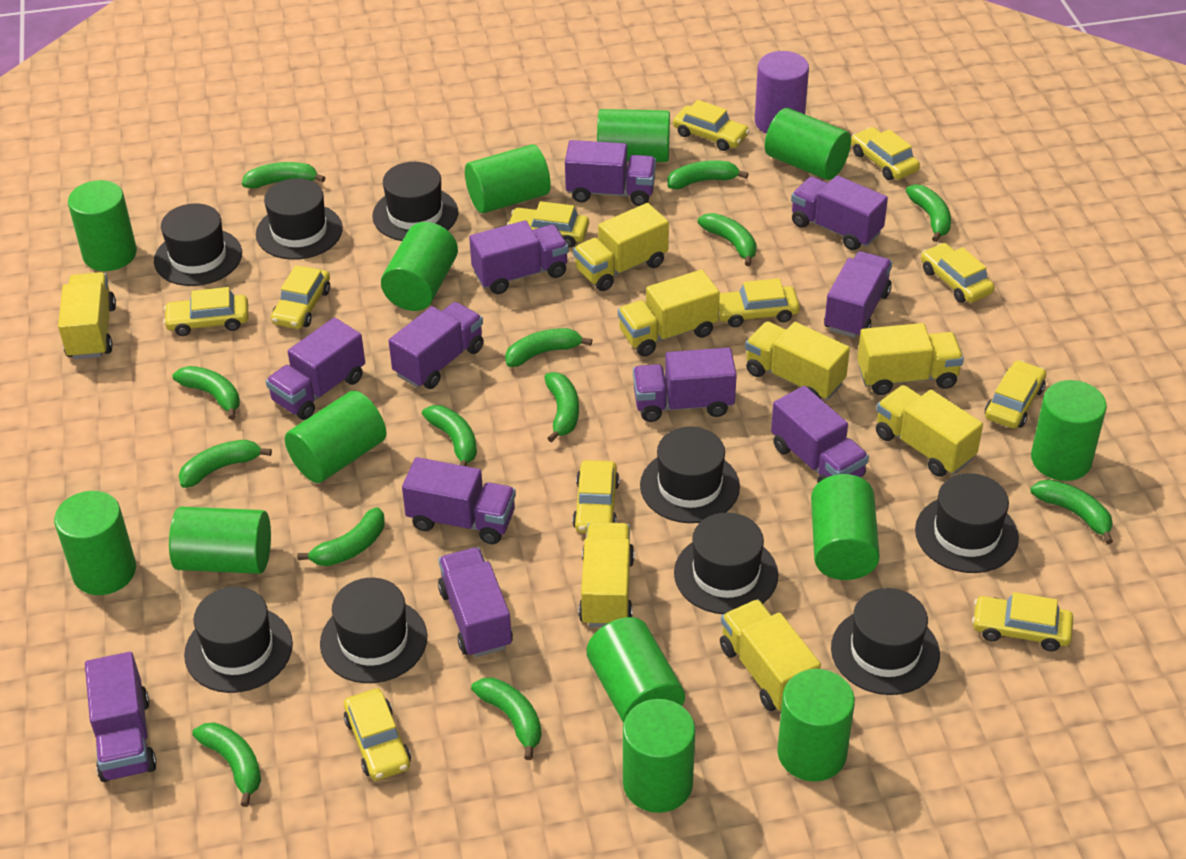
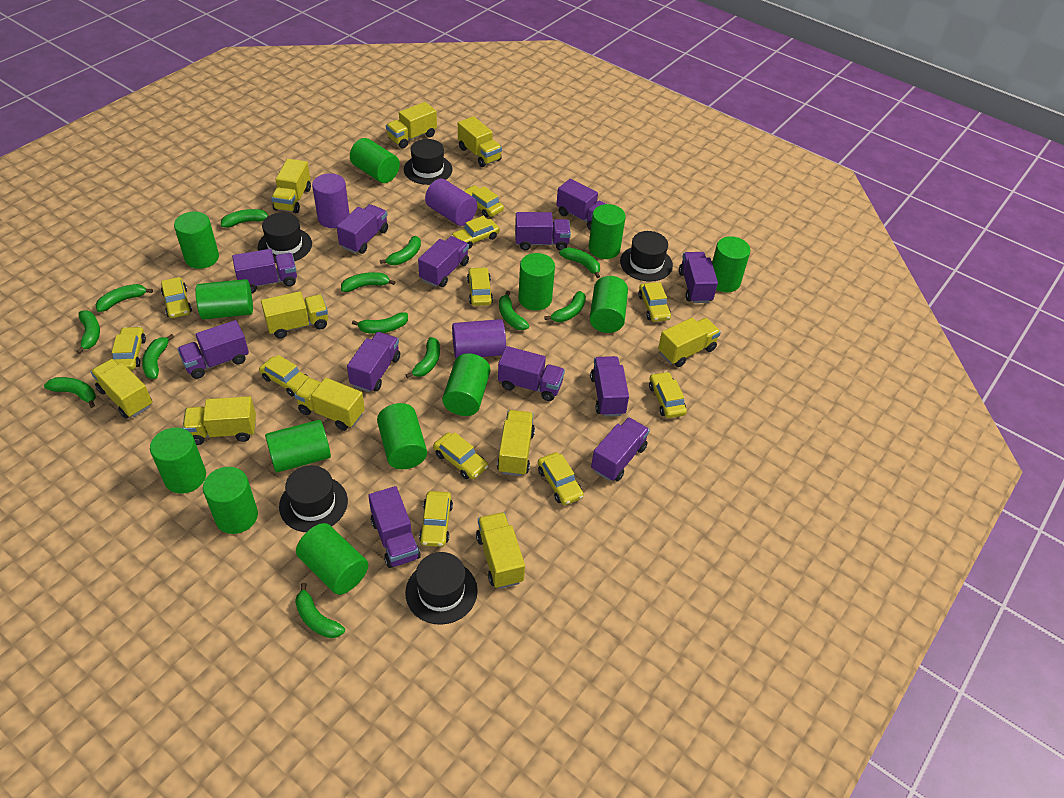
black hat: 9 -> 5
purple cylinder: 1 -> 3
purple truck: 11 -> 12
yellow truck: 8 -> 10

